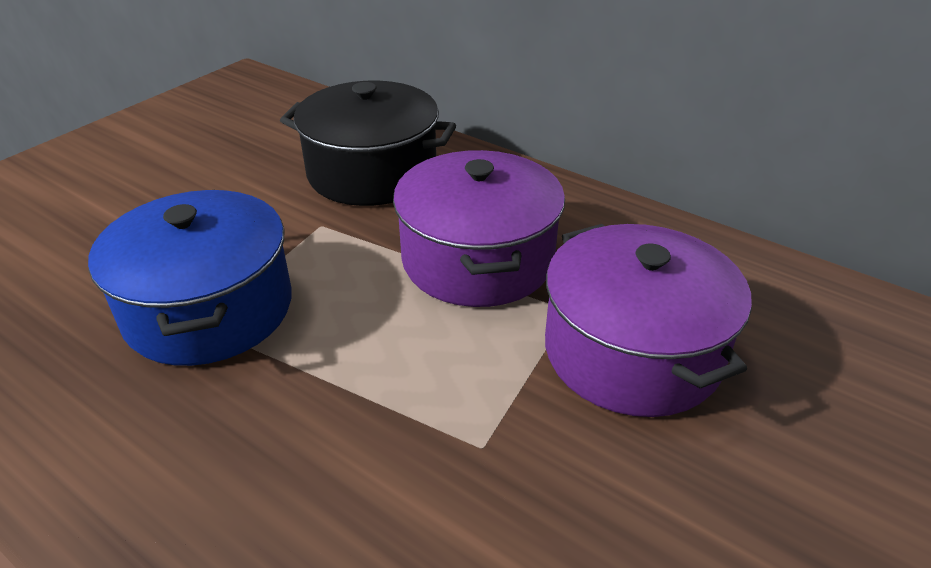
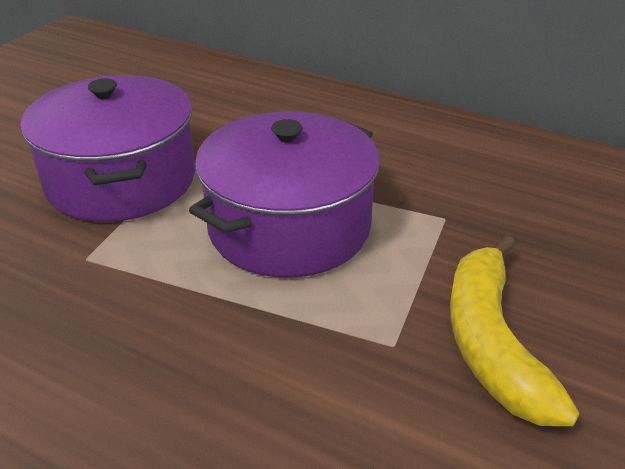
black pot: 1 -> 0
blue pot: 1 -> 0
yellow banana: 0 -> 1

